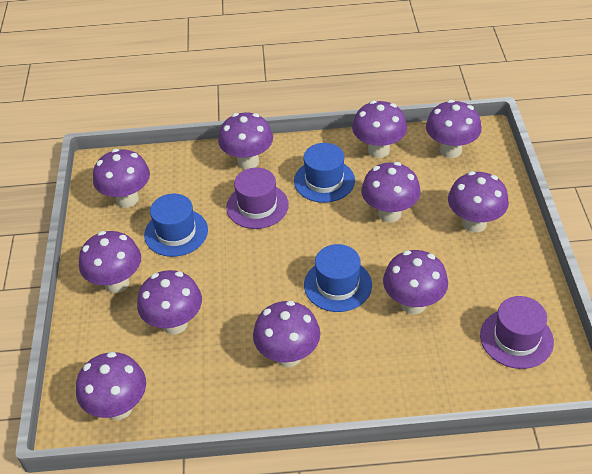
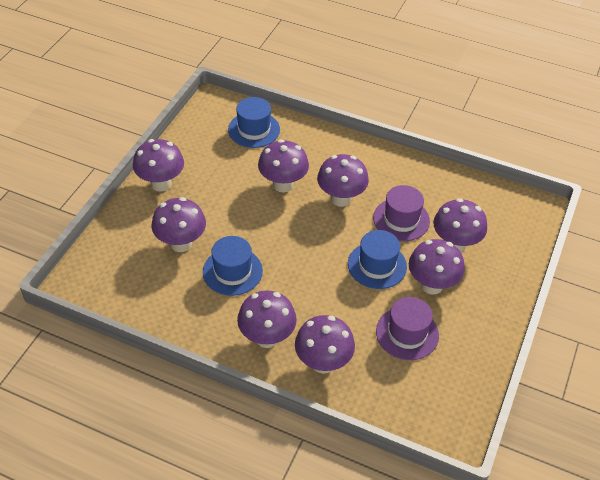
purple mushroom: 11 -> 8

